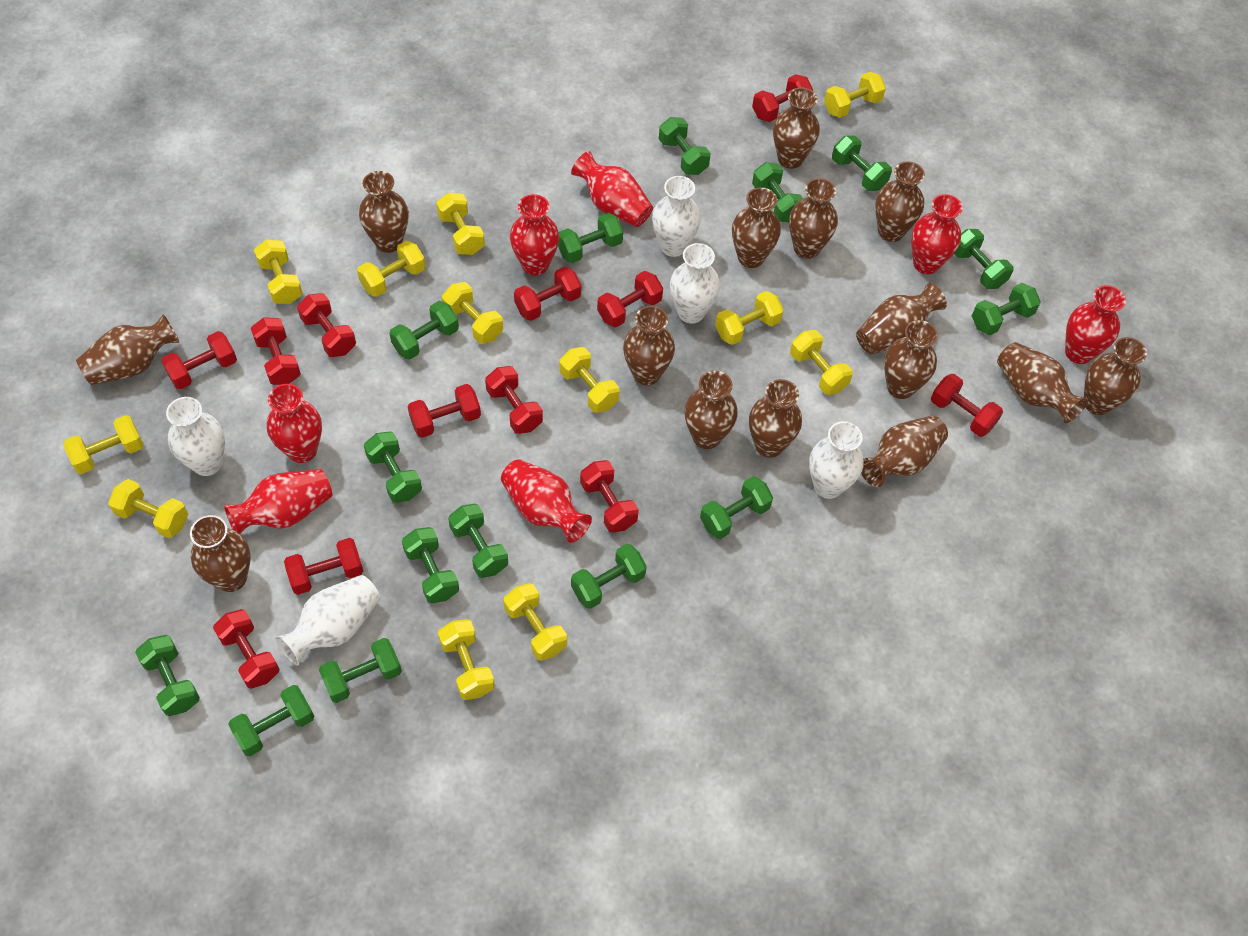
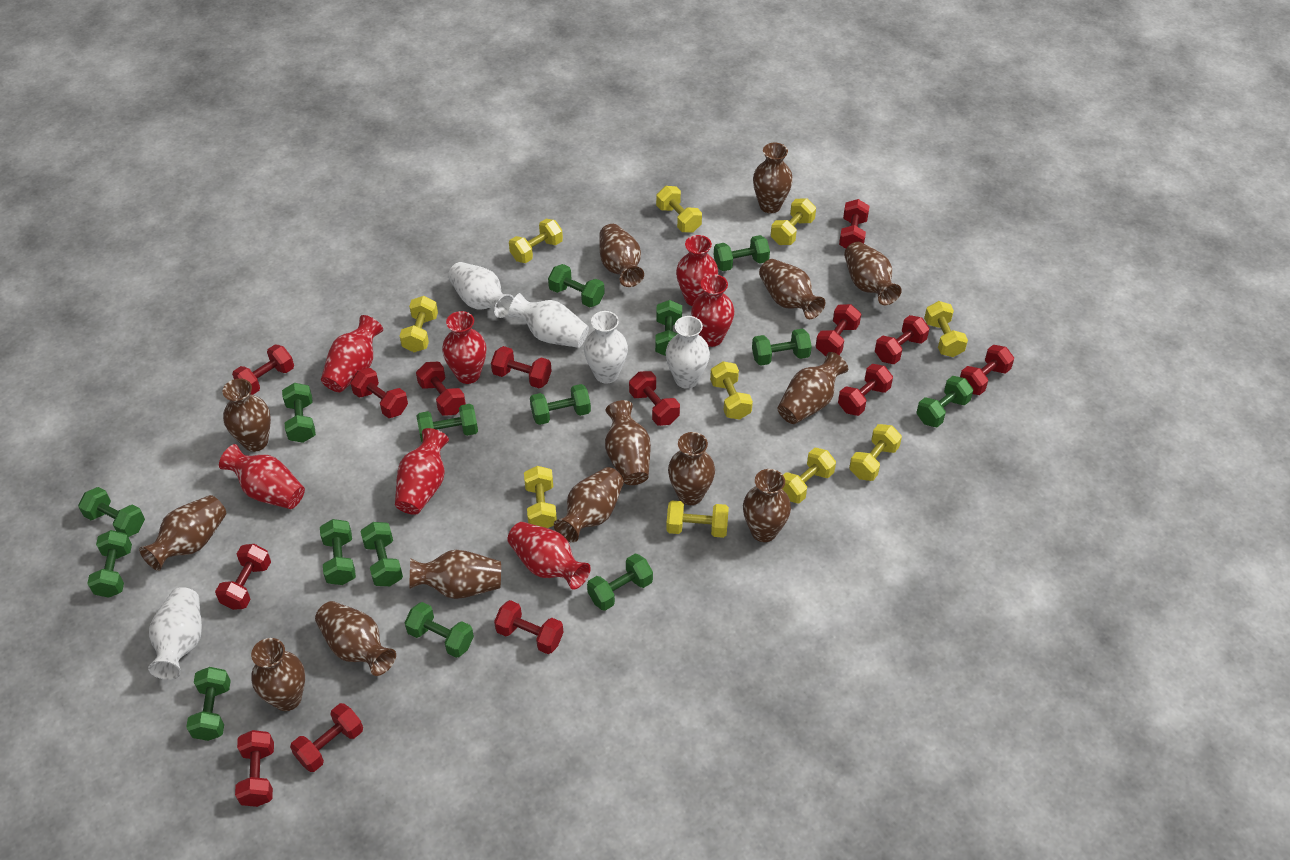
brown vase: 15 -> 14
red dumbbell: 12 -> 14
yellow dumbbell: 12 -> 10

